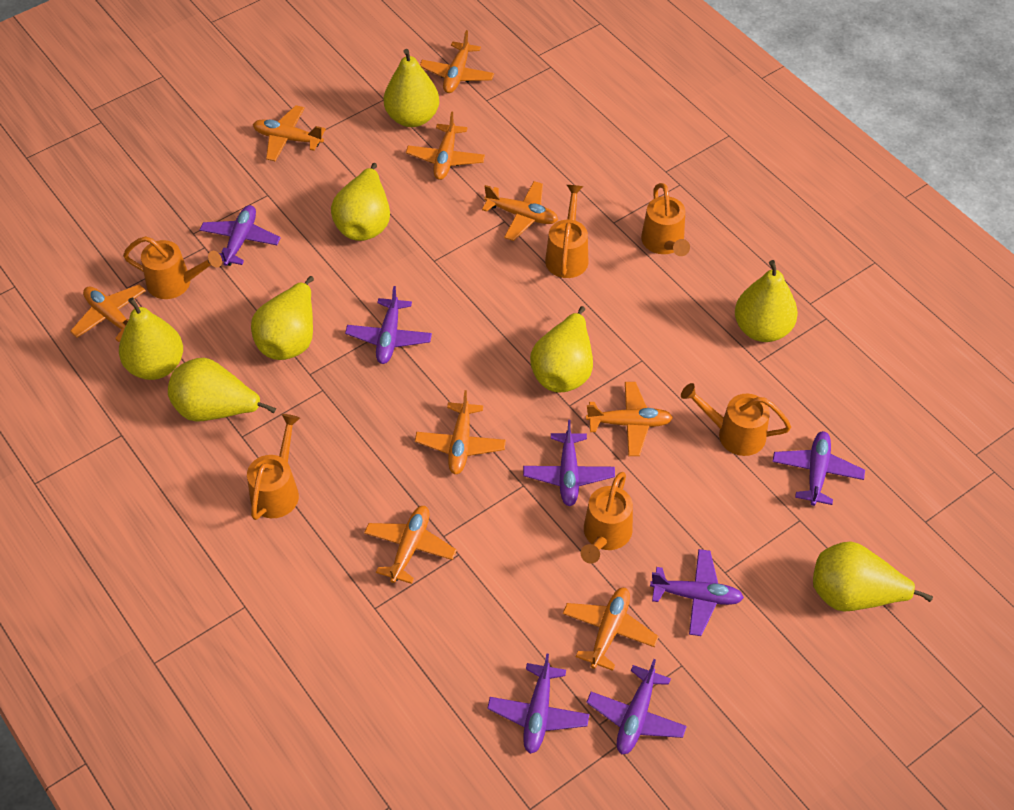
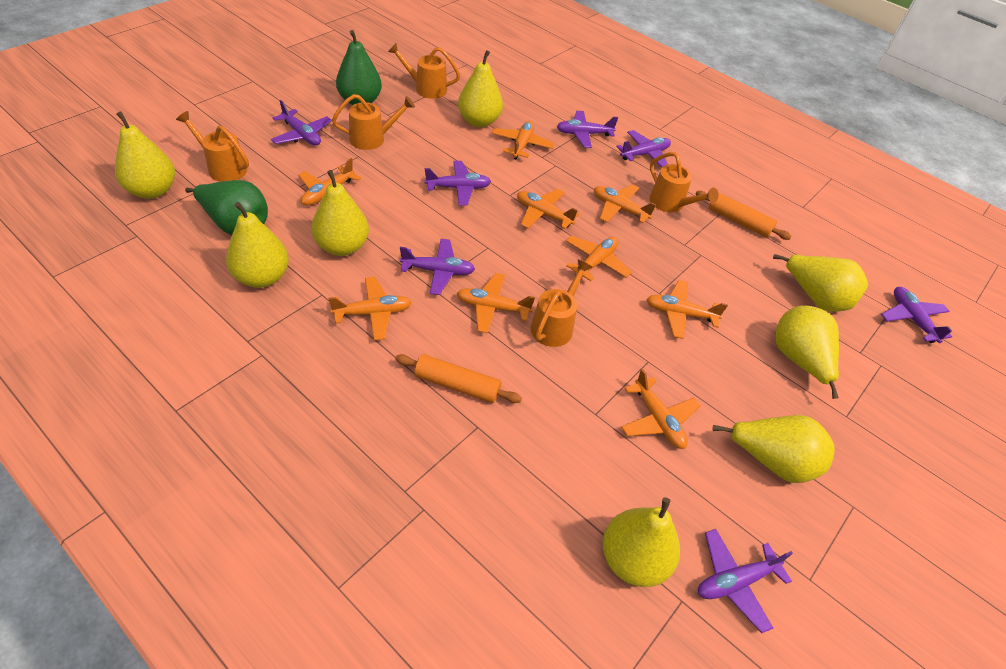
green pear: 0 -> 2
orange rolling pin: 0 -> 2
orange watering can: 6 -> 5

